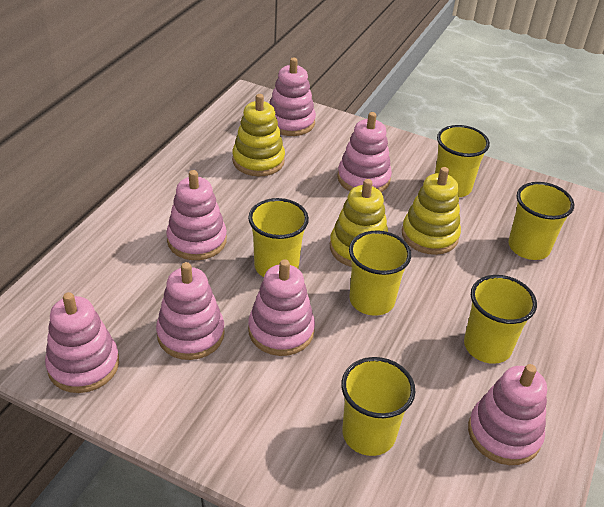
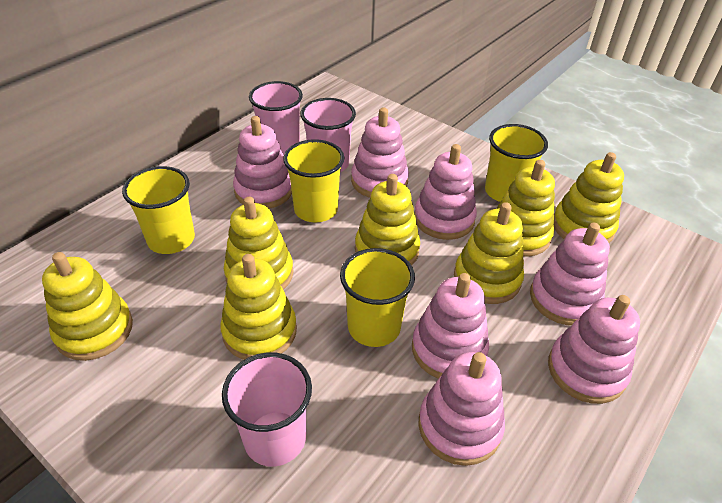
pink cup: 0 -> 3
yellow cup: 6 -> 4
yellow stacking toy: 3 -> 7

